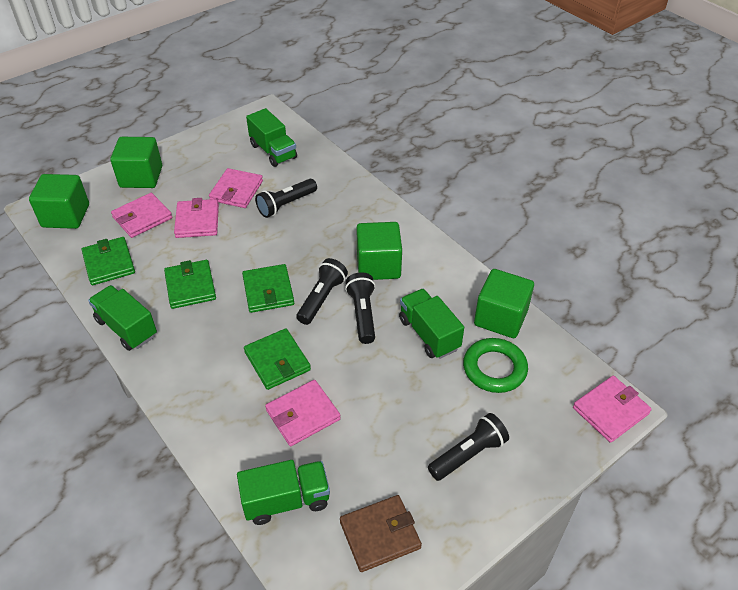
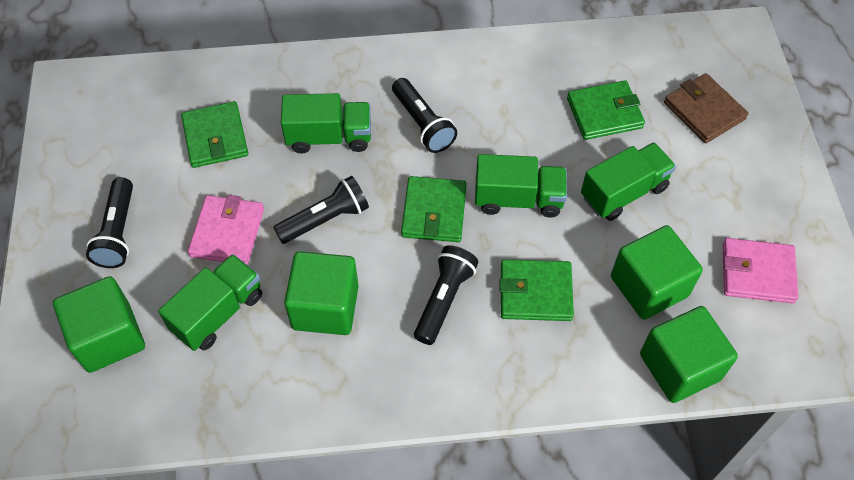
green ring: 1 -> 0
pink wallet: 5 -> 2

